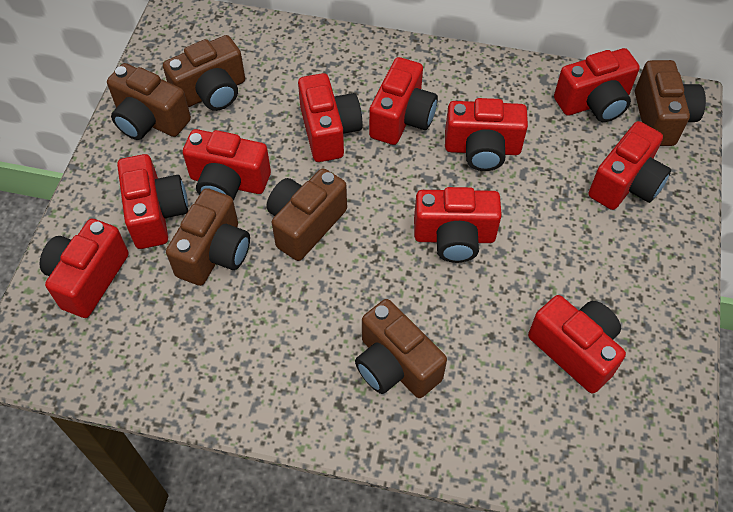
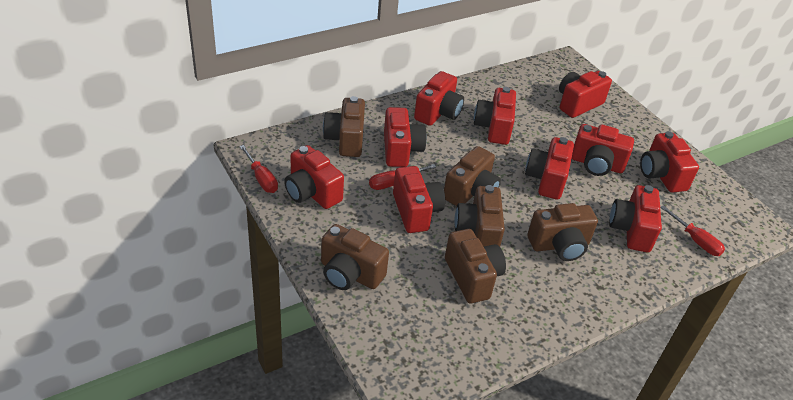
red screwdriver: 0 -> 3

